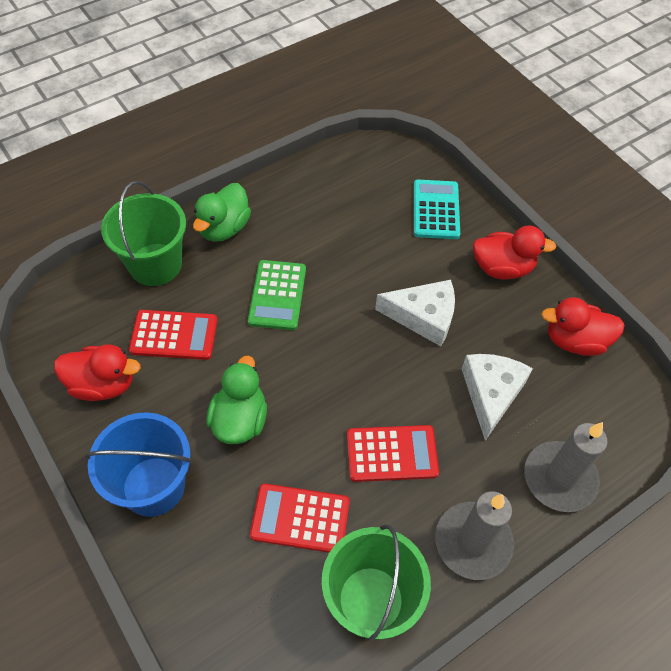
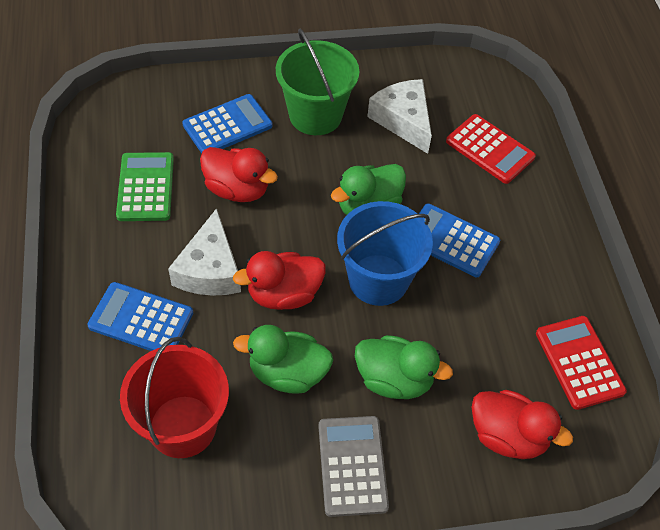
blue calculator: 0 -> 3
green bucket: 2 -> 1
green duck: 2 -> 3
grey calculator: 0 -> 1
grey candle: 2 -> 0
red bucket: 0 -> 1
red calculator: 3 -> 2
turquoise calculator: 1 -> 0

